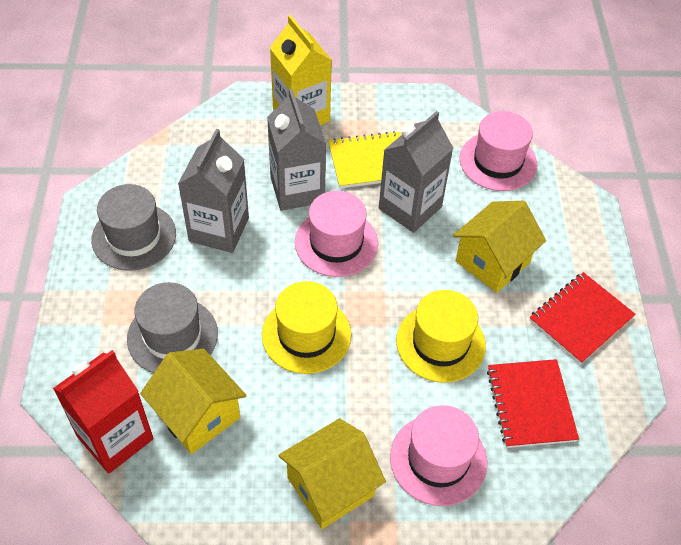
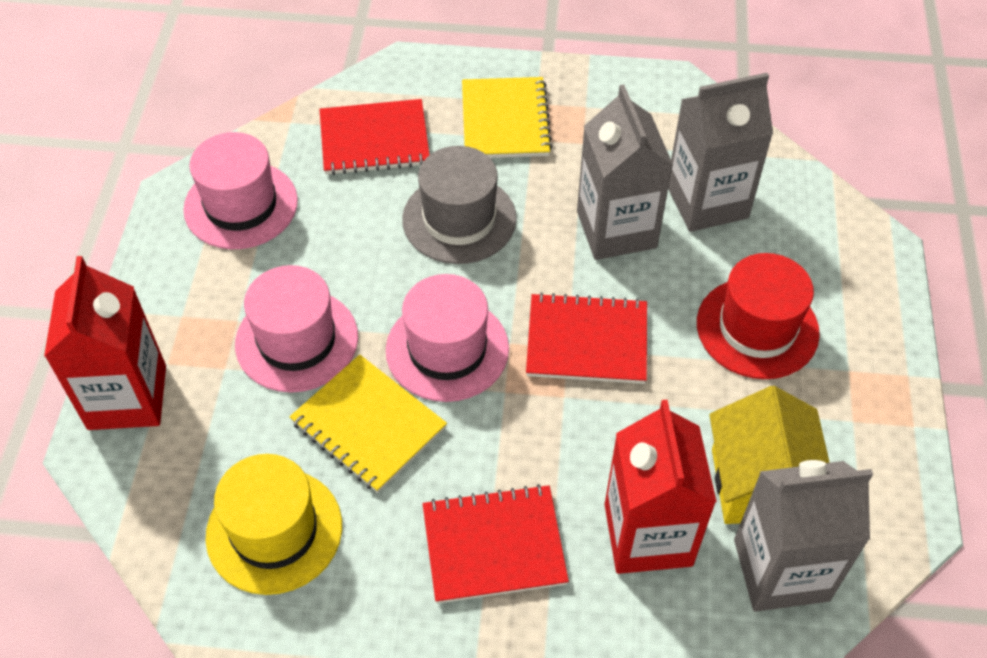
grey hat: 2 -> 1
red carton: 1 -> 2
red hat: 0 -> 1
red notebook: 2 -> 3
yellow carton: 1 -> 0
yellow hat: 2 -> 1
yellow house: 3 -> 1
yellow notebook: 1 -> 2

